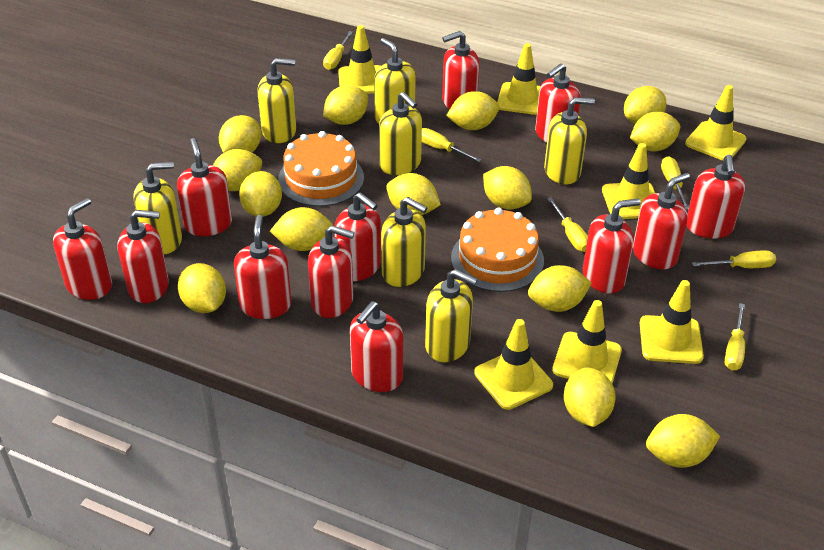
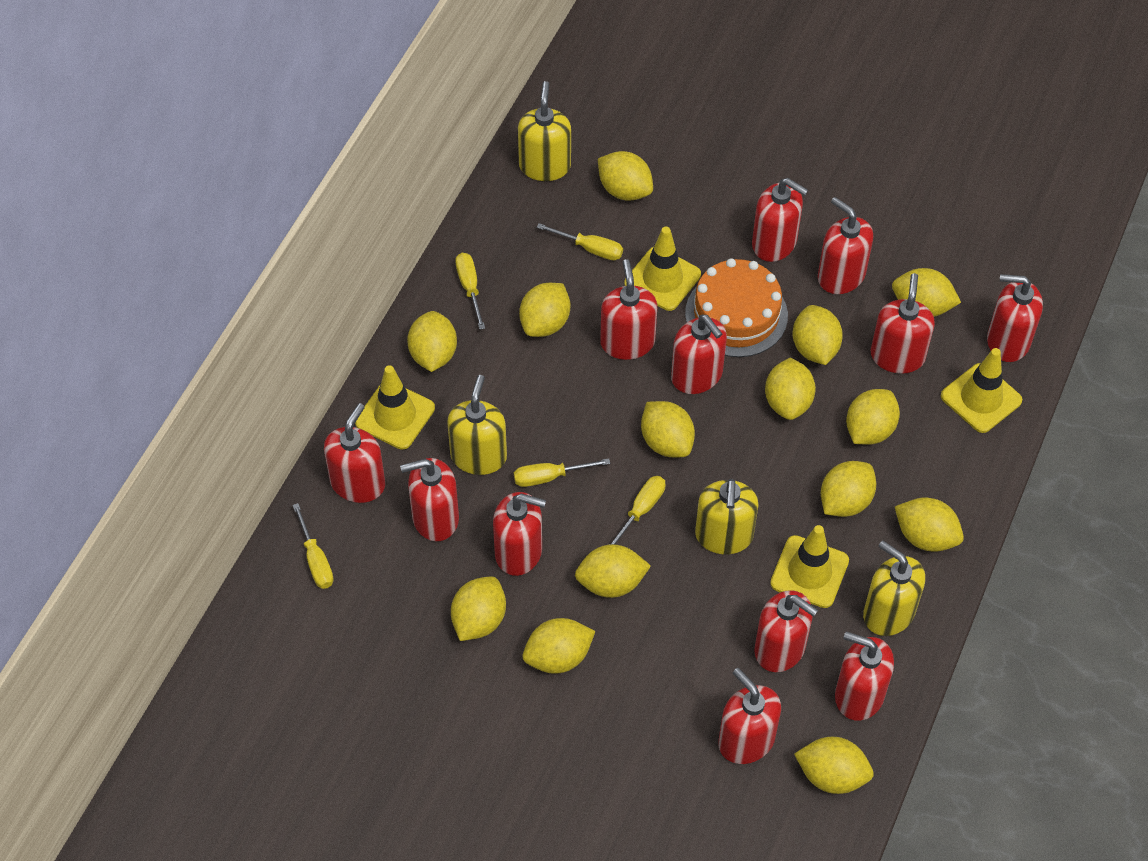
orange cake: 2 -> 1
yellow screwdriver: 6 -> 5
yellow soap dispenser: 7 -> 4
yellow traffic cone: 7 -> 4

